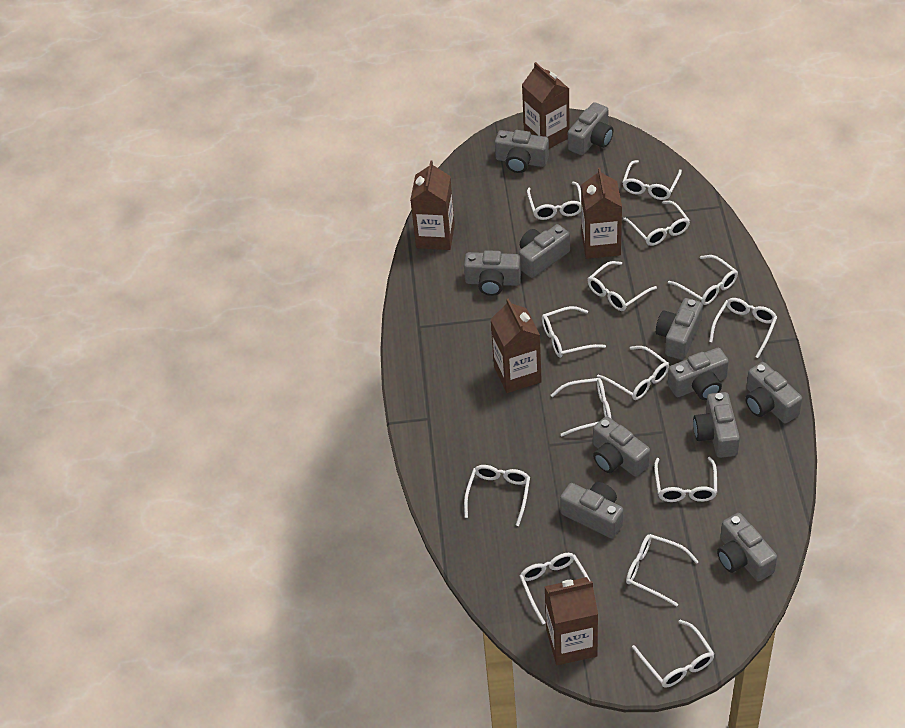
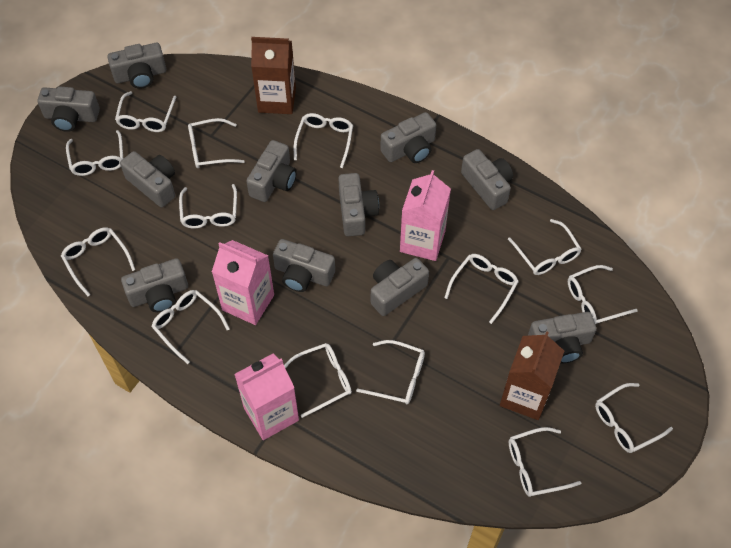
brown carton: 5 -> 2
pink carton: 0 -> 3

